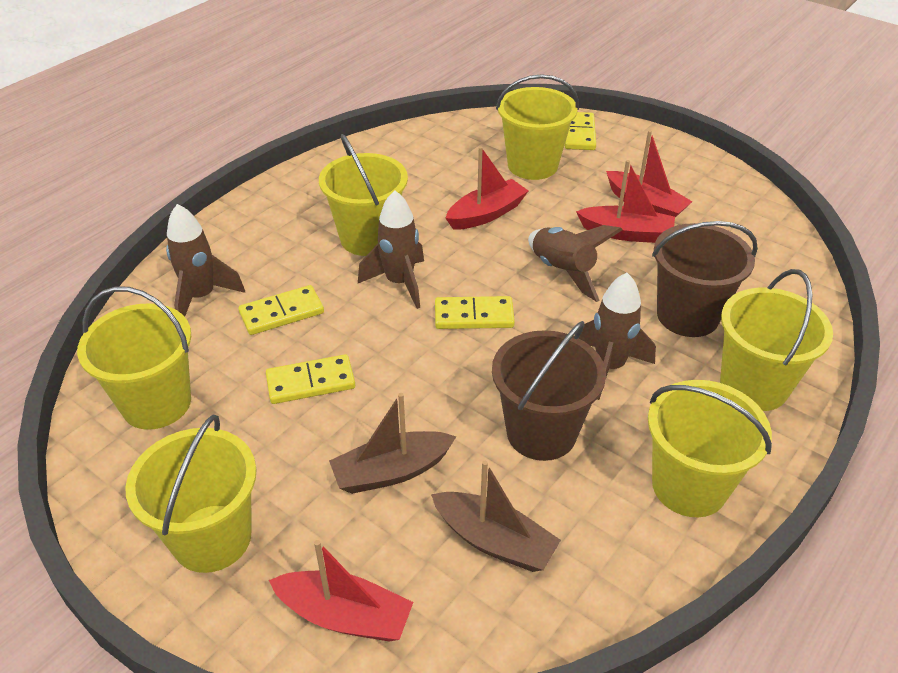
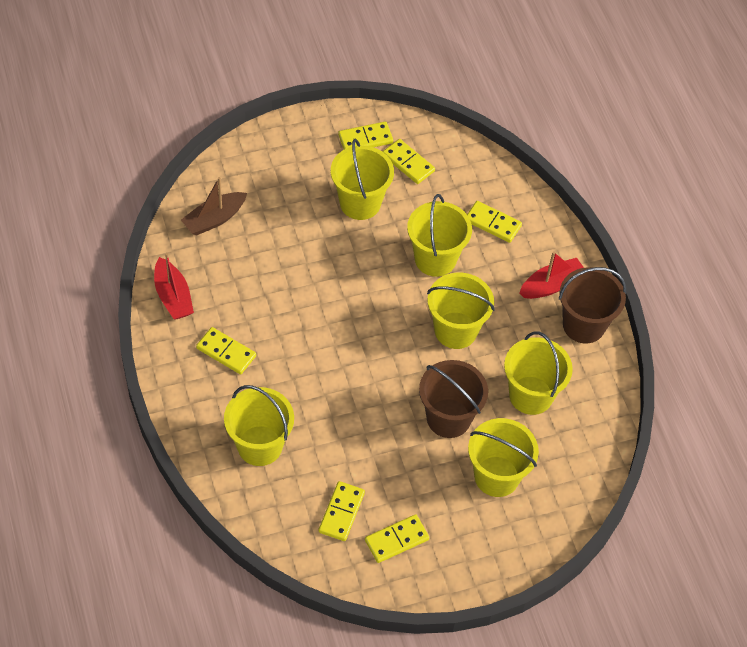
brown boat: 2 -> 1
brown rocket: 4 -> 0
red boat: 4 -> 2
yellow domino: 4 -> 6

